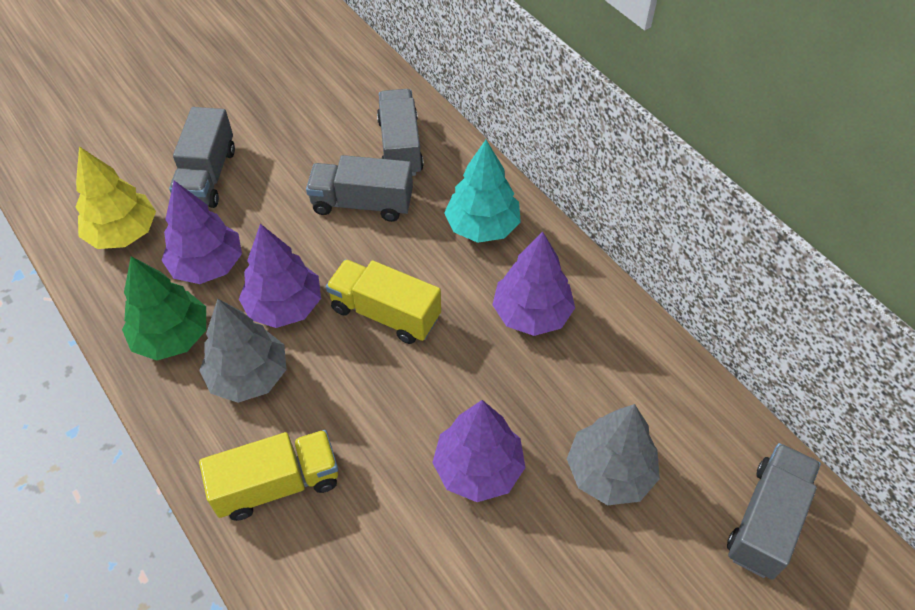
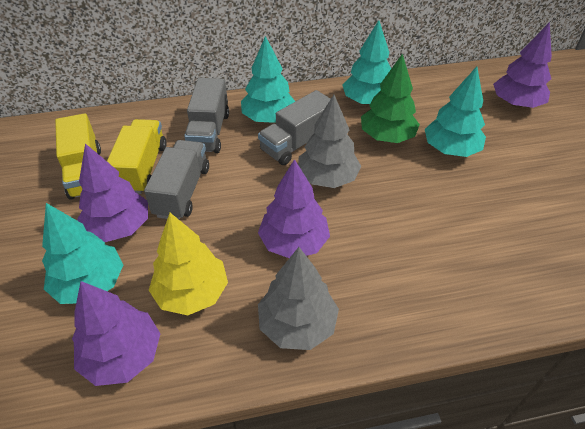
grey truck: 4 -> 3
turquoise tree: 1 -> 4

